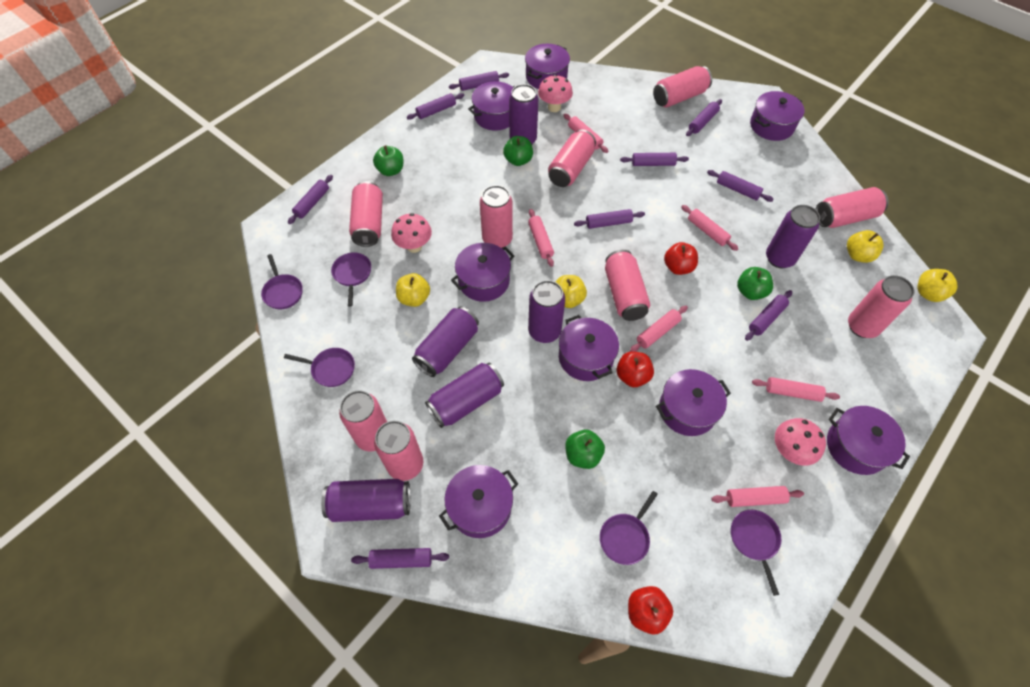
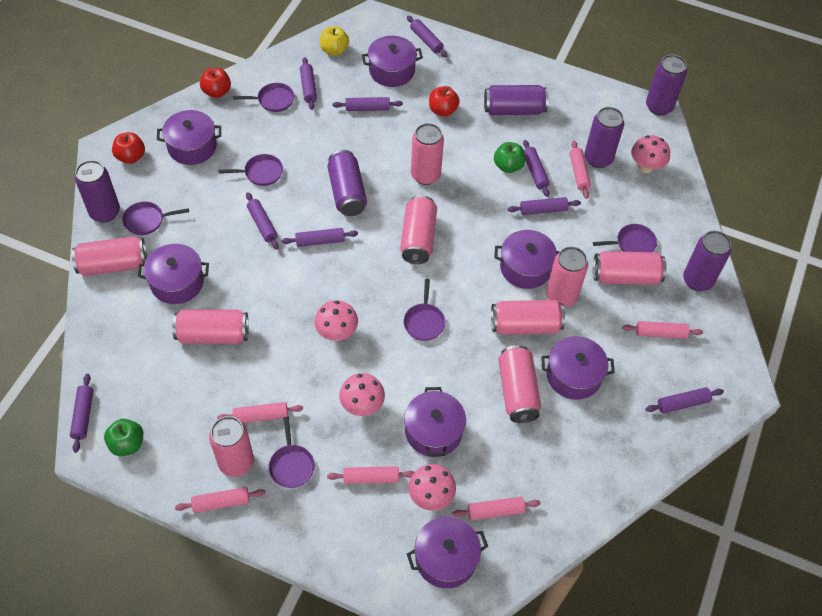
green apple: 4 -> 2
pink mushroom: 3 -> 4
purple pan: 5 -> 6
purple pot: 8 -> 7
yellow apple: 4 -> 1

